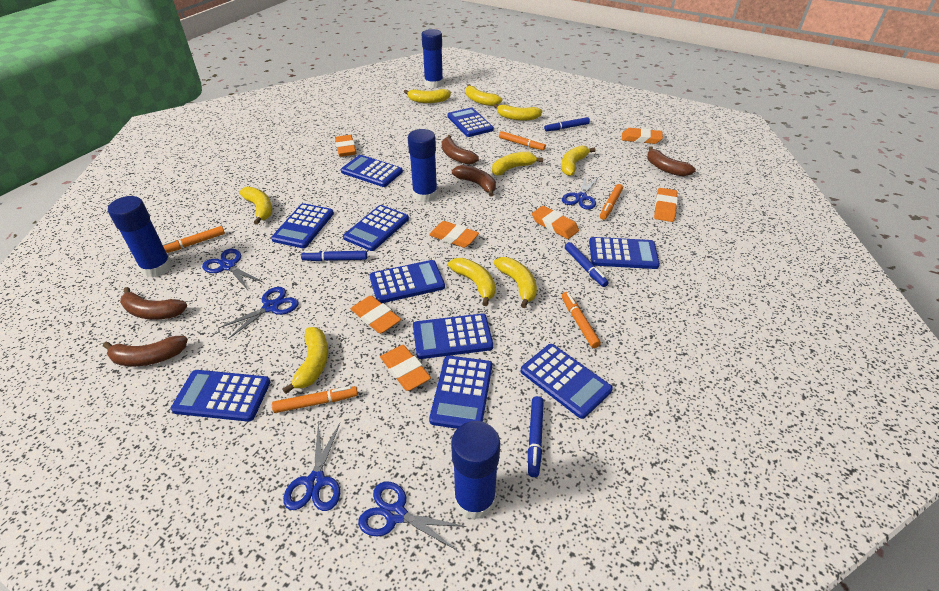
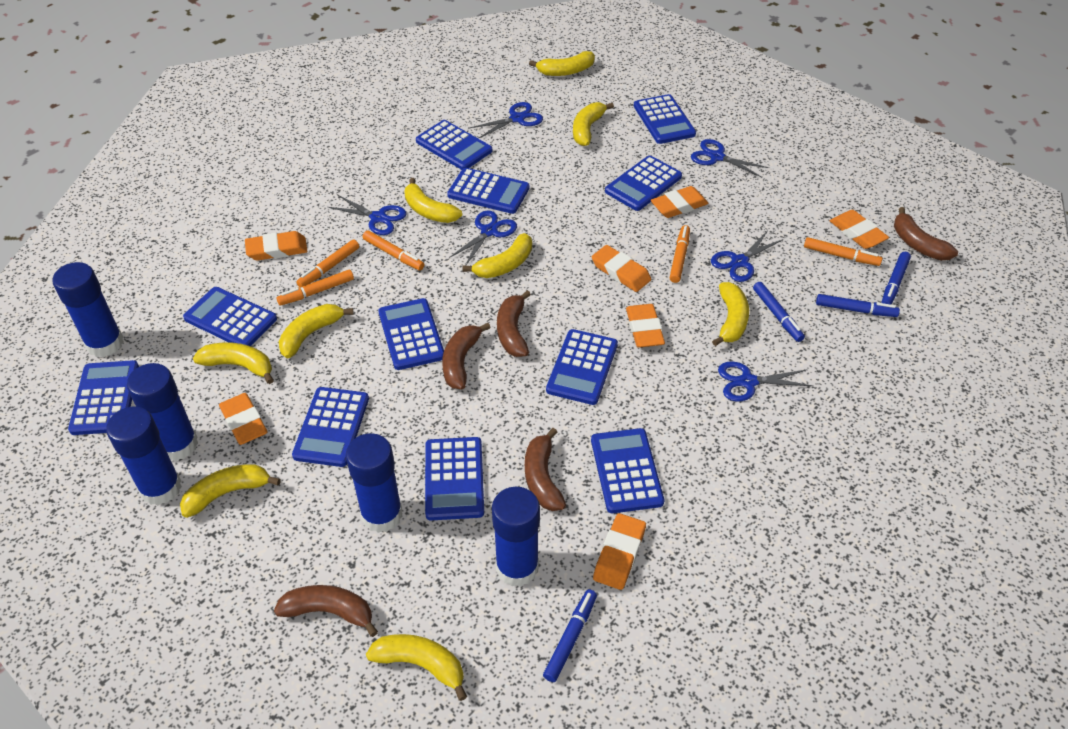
blue calculator: 10 -> 11
blue glue stick: 4 -> 5
blue scissors: 5 -> 6

